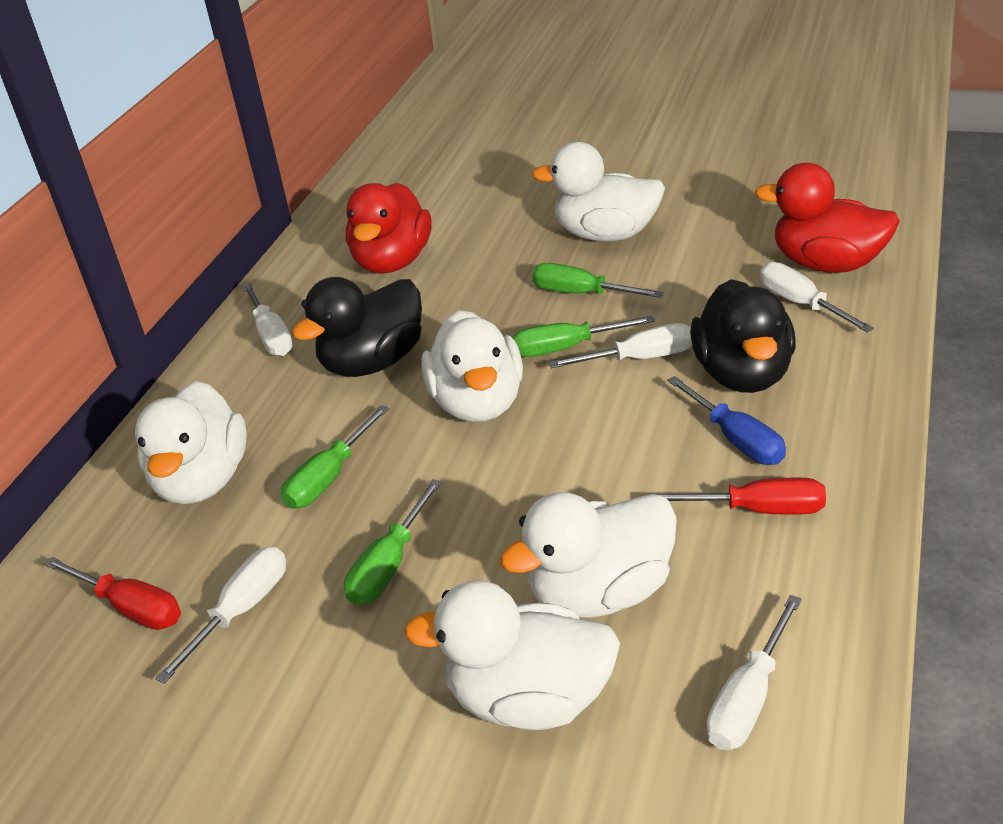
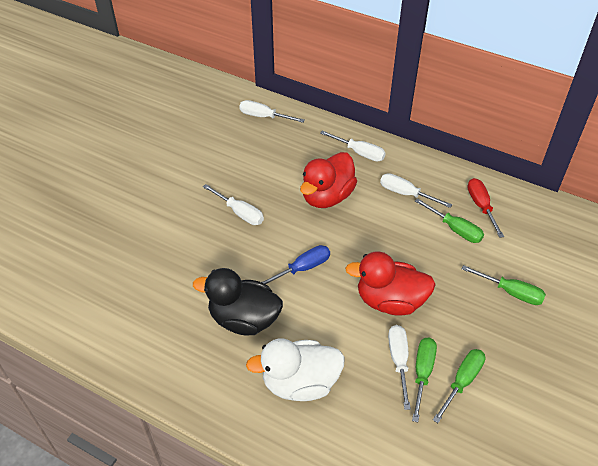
black duck: 2 -> 1
red screwdriver: 2 -> 1
white duck: 5 -> 1

